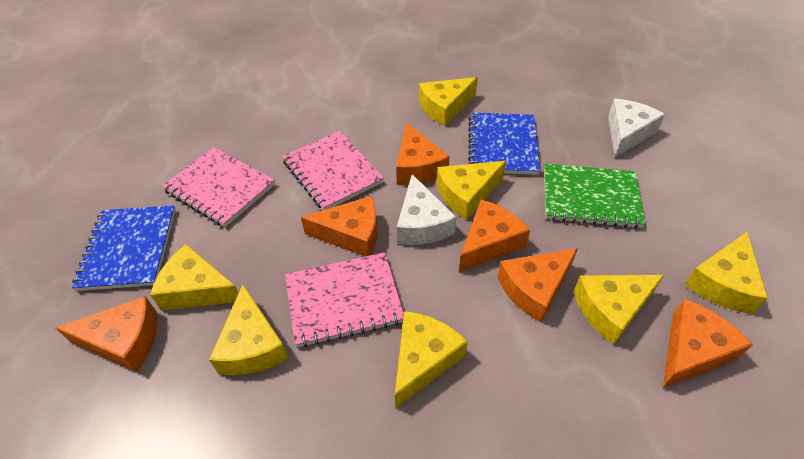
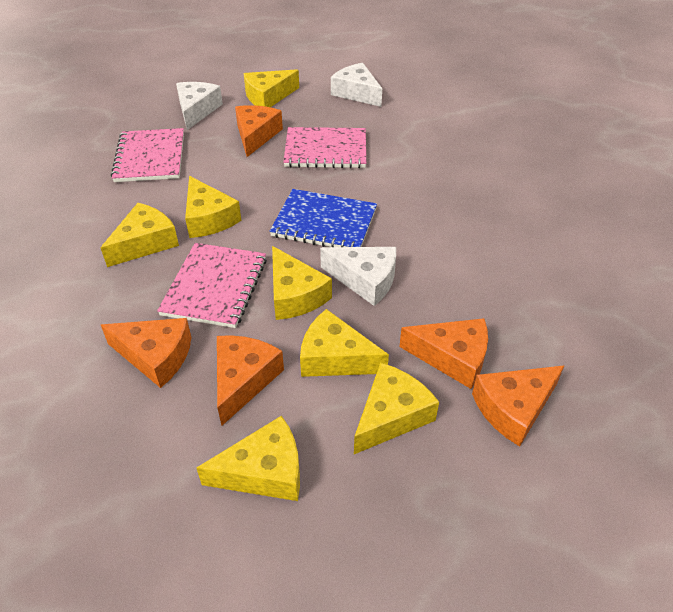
blue notebook: 2 -> 1
green notebook: 1 -> 0
orange cheese: 6 -> 5
white cheese: 2 -> 3

